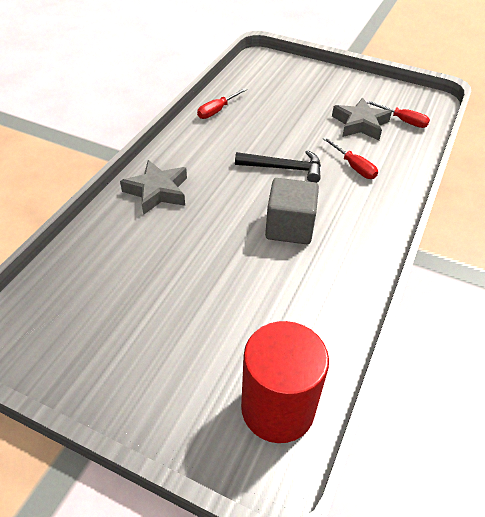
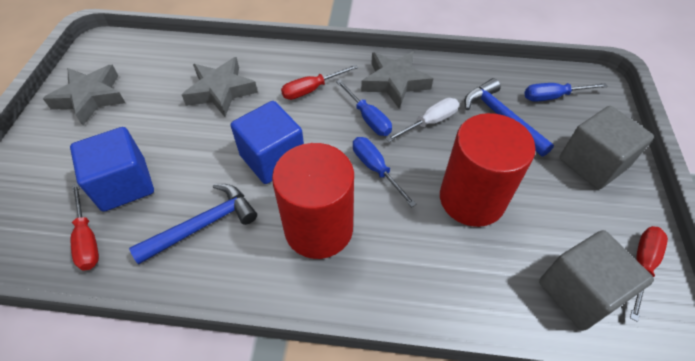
black hammer: 1 -> 0
blue cube: 0 -> 2
blue hammer: 0 -> 2
blue screwdriver: 0 -> 3
grey cube: 1 -> 2
grey star: 2 -> 3
red cylinder: 1 -> 2
white screwdriver: 0 -> 1

